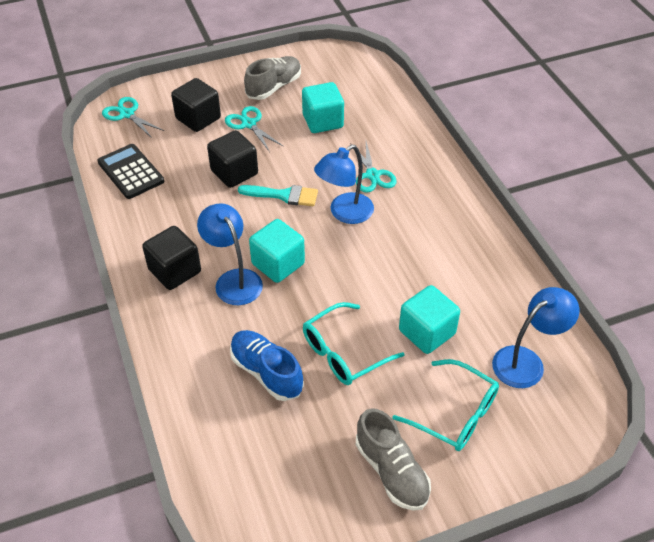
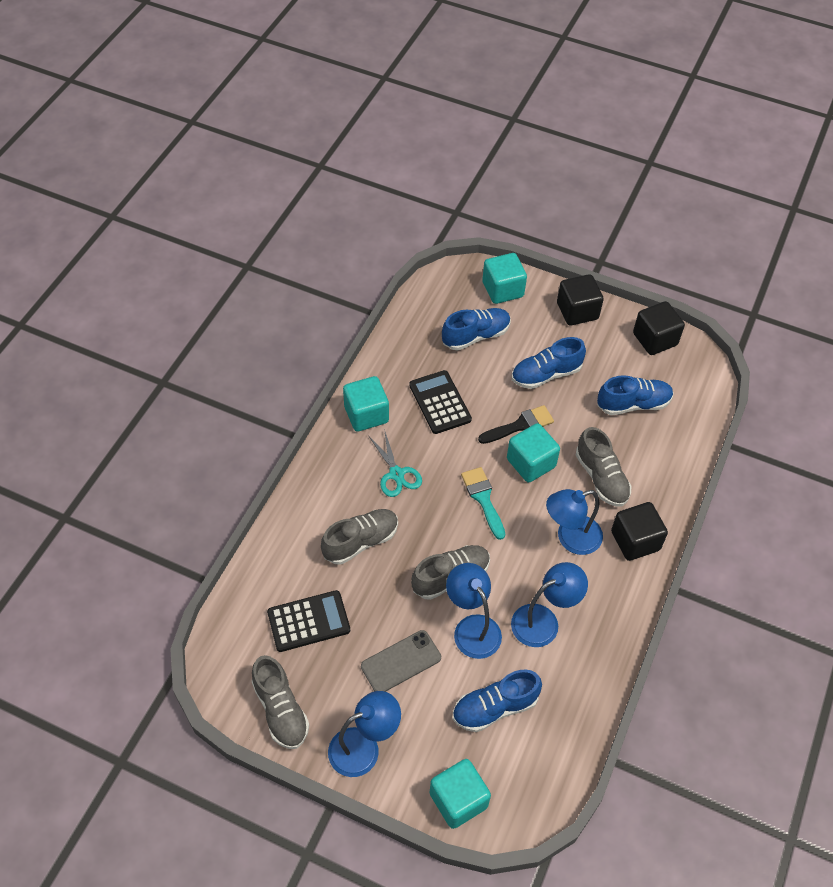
black brush: 0 -> 1
black calculator: 1 -> 2
blue lamp: 3 -> 4
blue shoe: 1 -> 4
grey phone: 0 -> 1
grey shoe: 2 -> 4
turquoise cube: 3 -> 4
turquoise glasses: 2 -> 0
turquoise scissors: 3 -> 1

